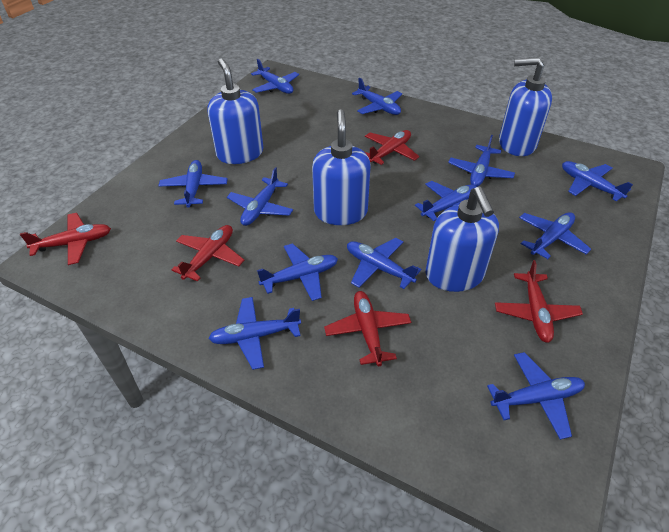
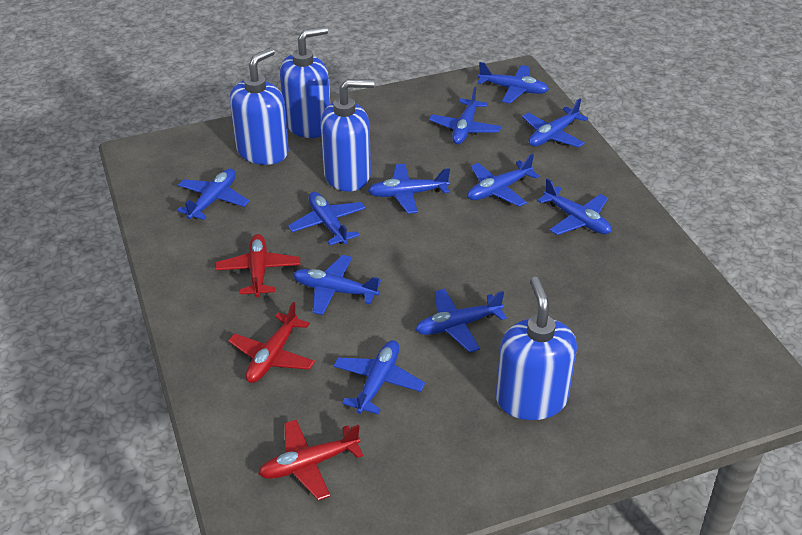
blue plane: 12 -> 11
red plane: 5 -> 3

